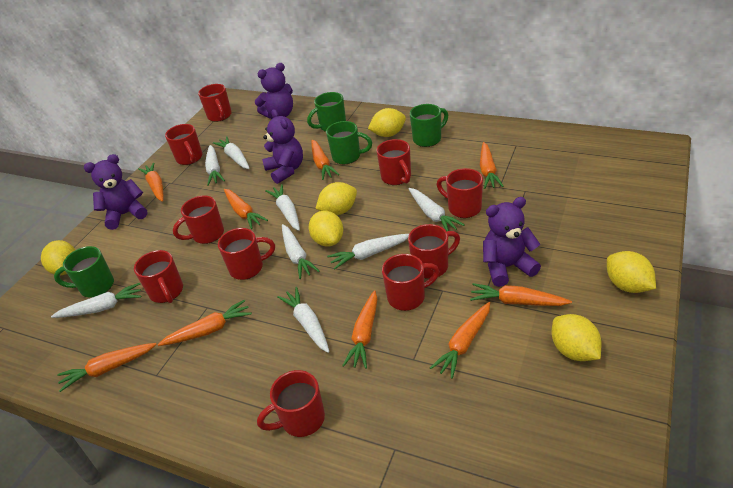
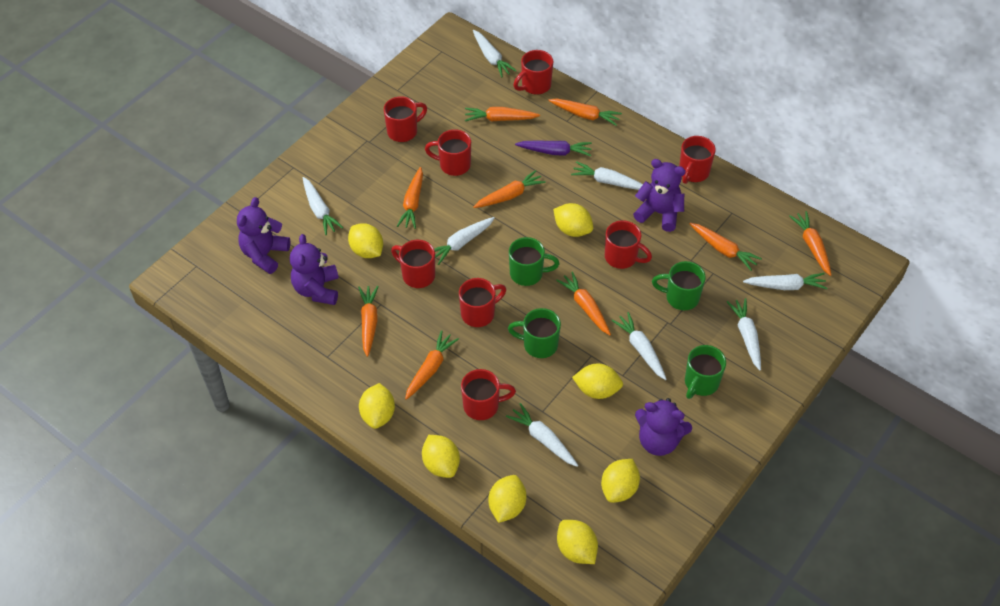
purple carrot: 0 -> 1
red mug: 10 -> 8
yellow lemon: 6 -> 8

